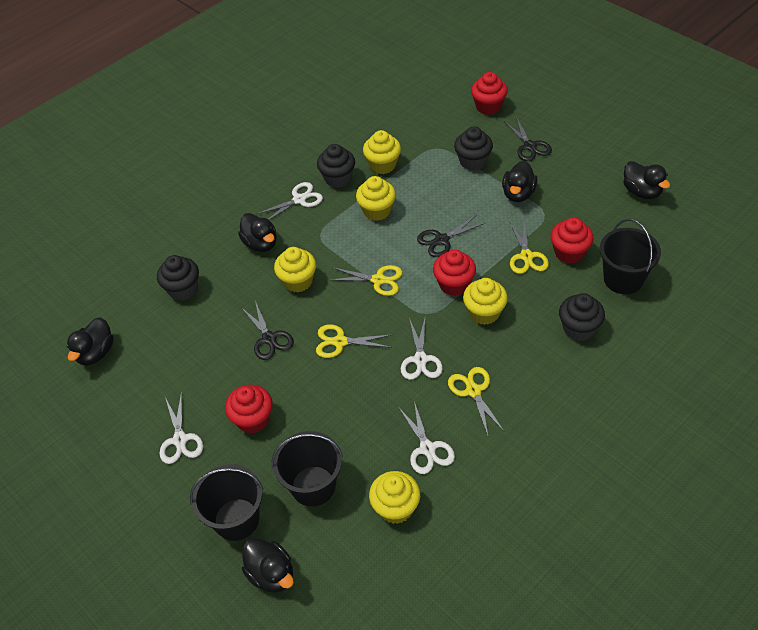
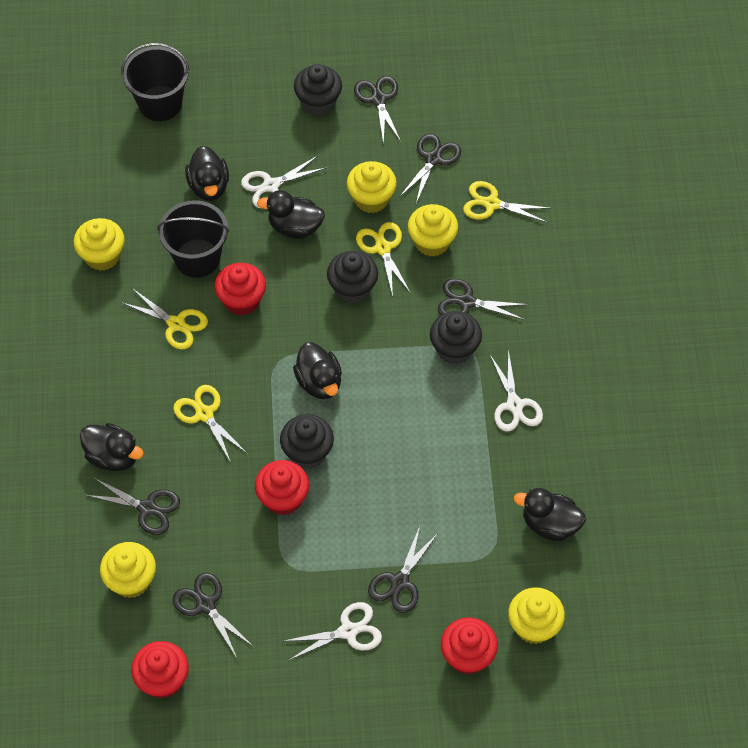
black bucket: 3 -> 2
black scissors: 3 -> 6
white scissors: 4 -> 3

